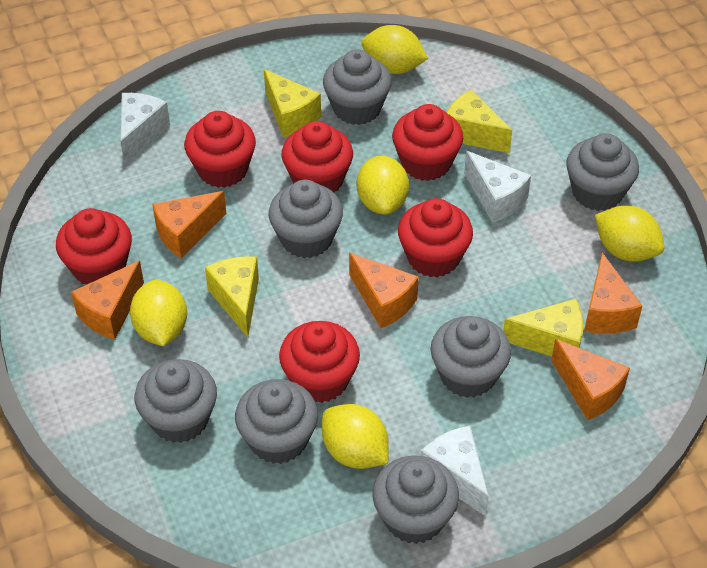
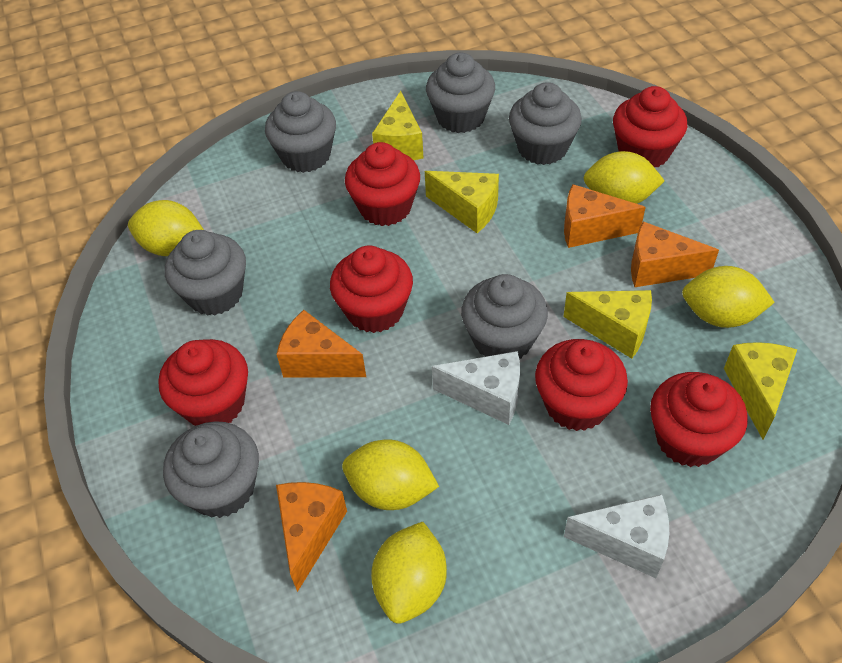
grey cupcake: 7 -> 6
orange cheese: 5 -> 4
white cheese: 3 -> 2

